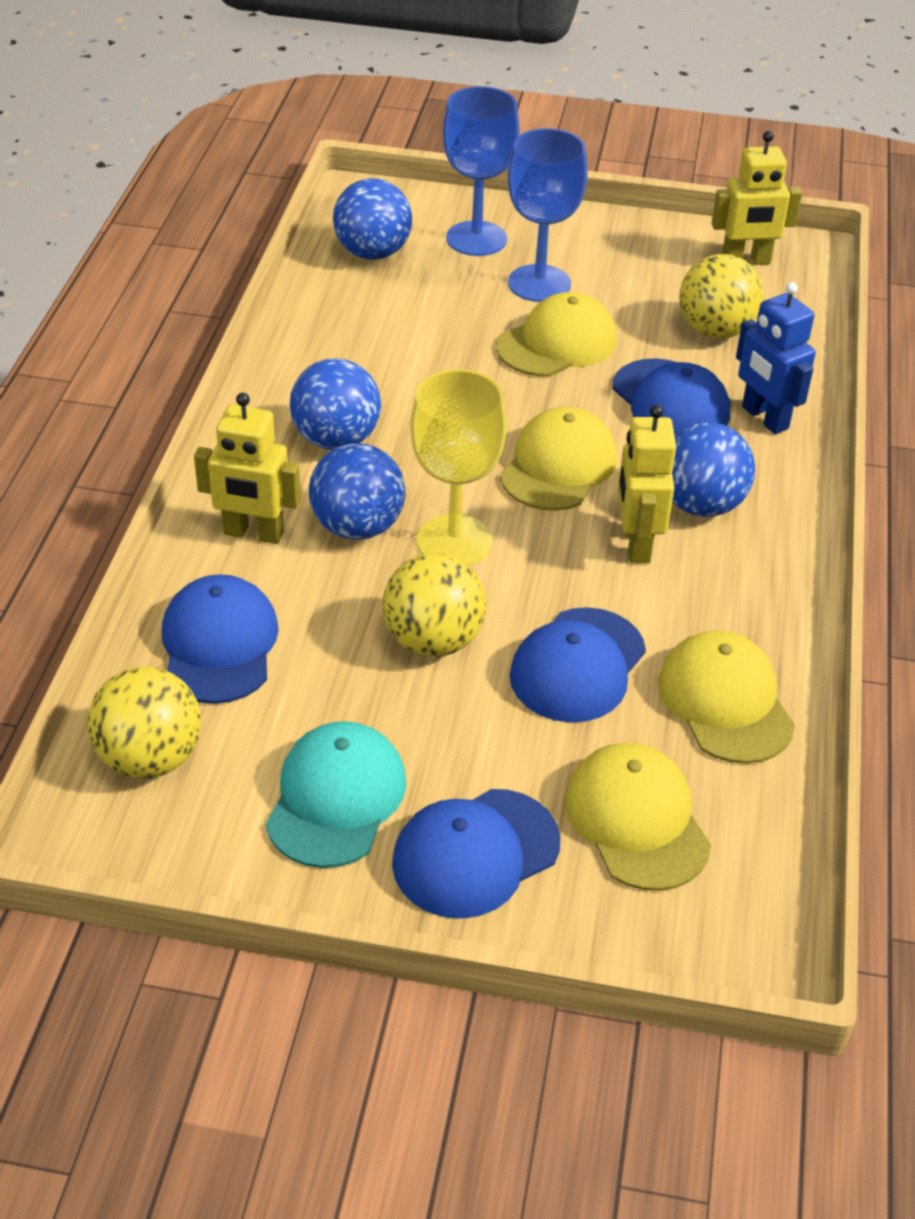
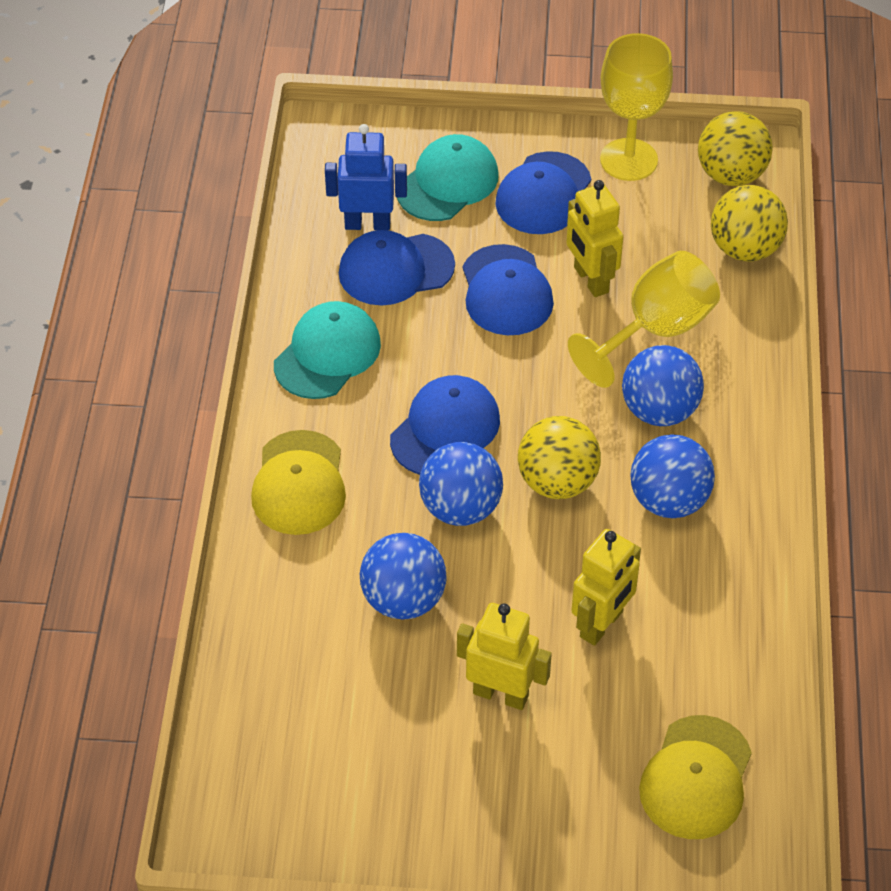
blue goblet: 2 -> 0
turquoise cap: 1 -> 2
yellow cap: 4 -> 2
yellow goblet: 1 -> 2

